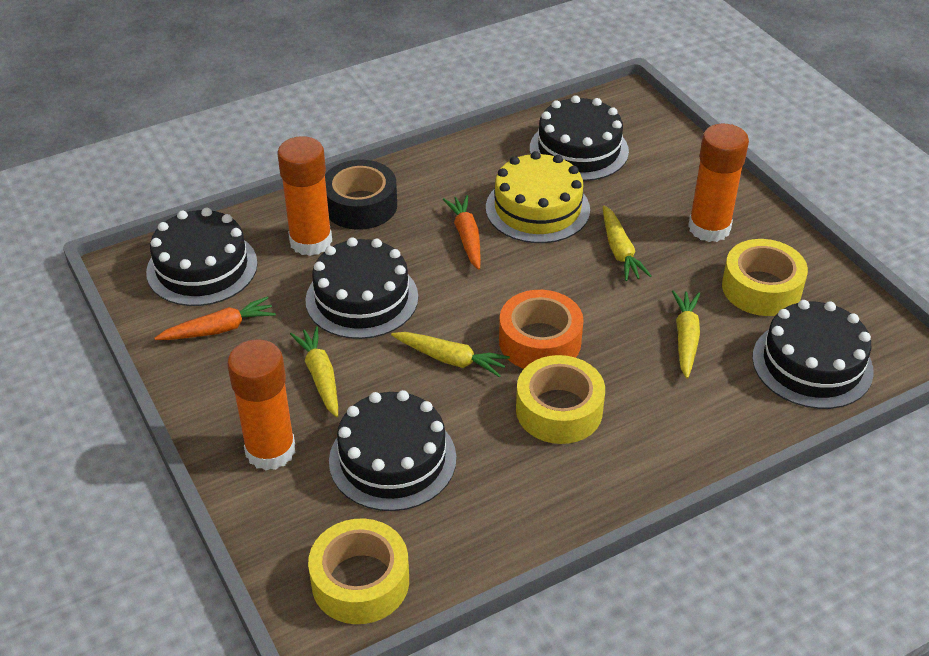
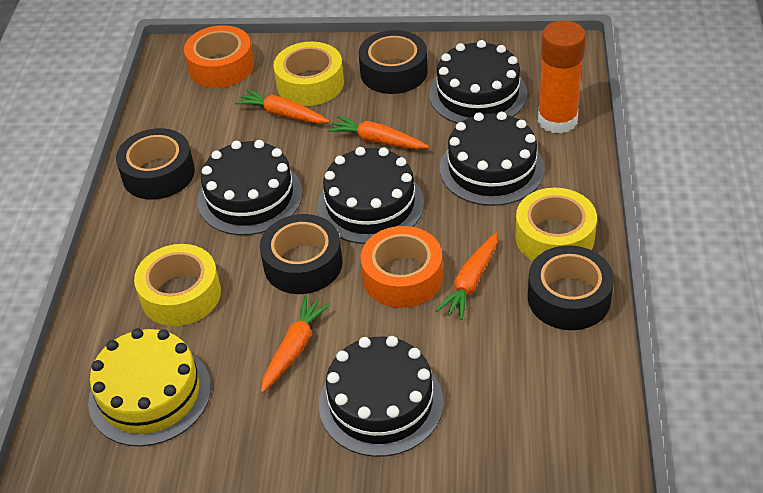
black tape: 1 -> 4
orange carrot: 2 -> 4
orange glue stick: 3 -> 1
orange tape: 1 -> 2
yellow carrot: 4 -> 0

